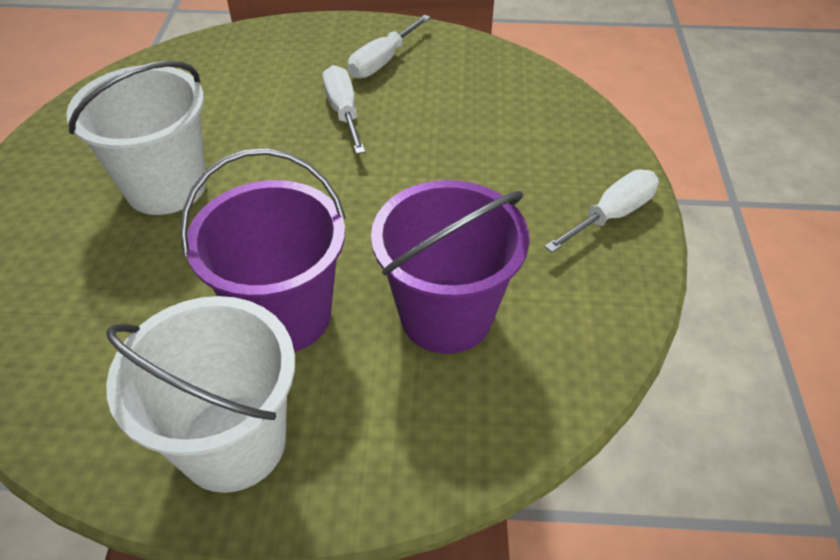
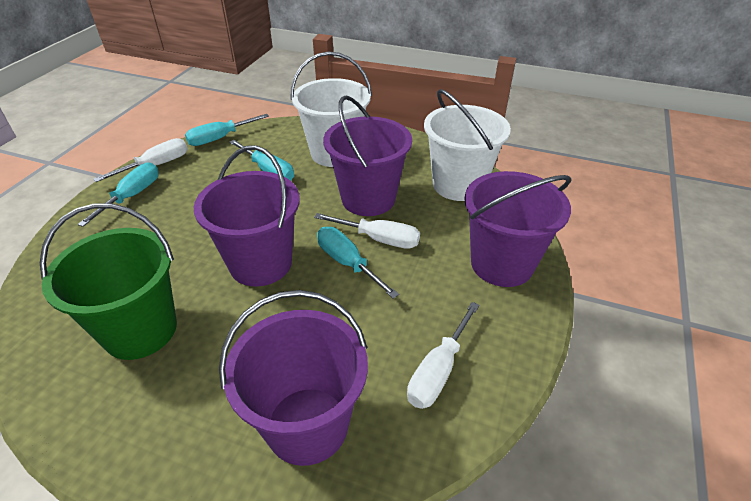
green bucket: 0 -> 1
purple bucket: 2 -> 4
turquoise screwdriver: 0 -> 4

